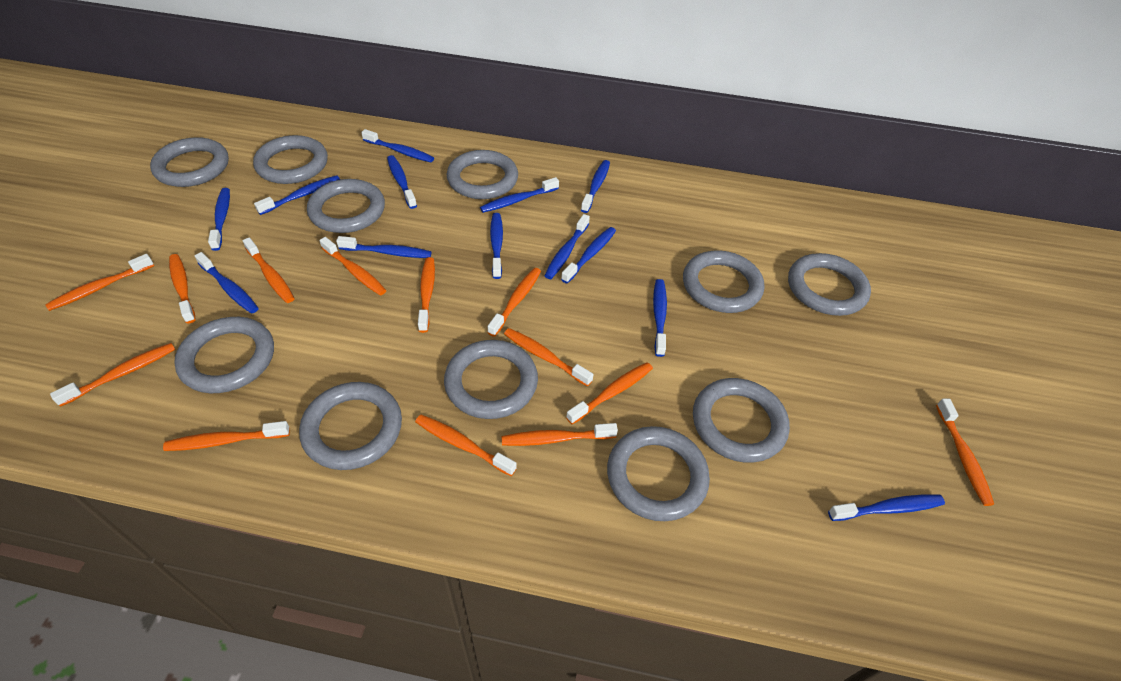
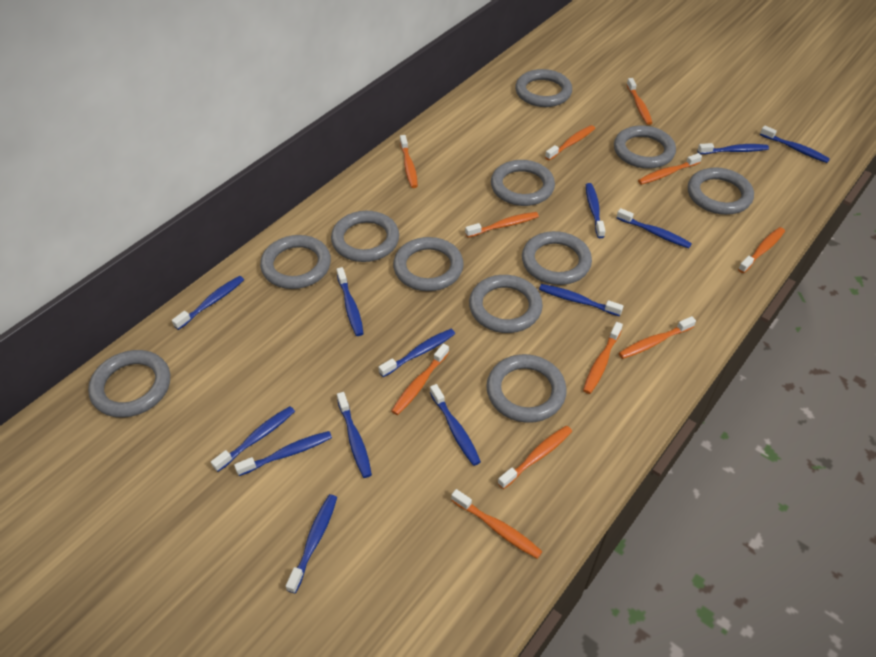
orange toothbrush: 13 -> 11

